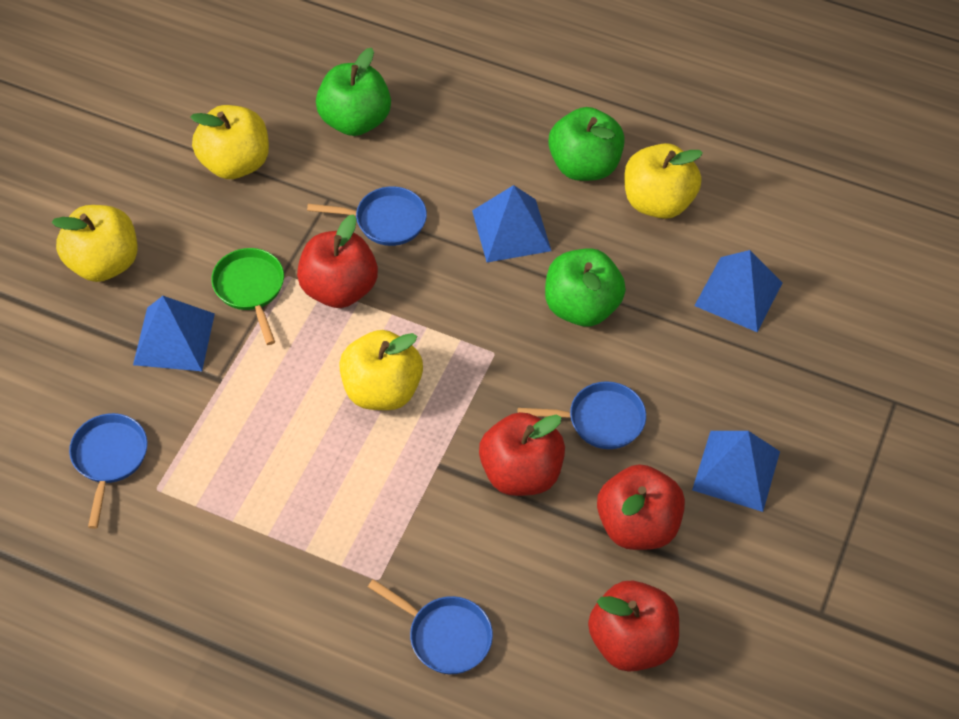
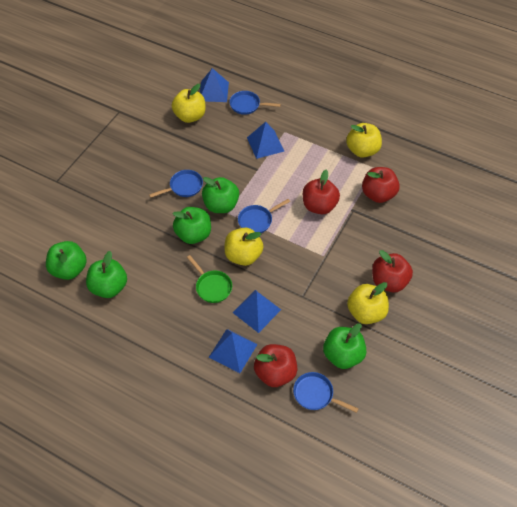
green apple: 3 -> 5

